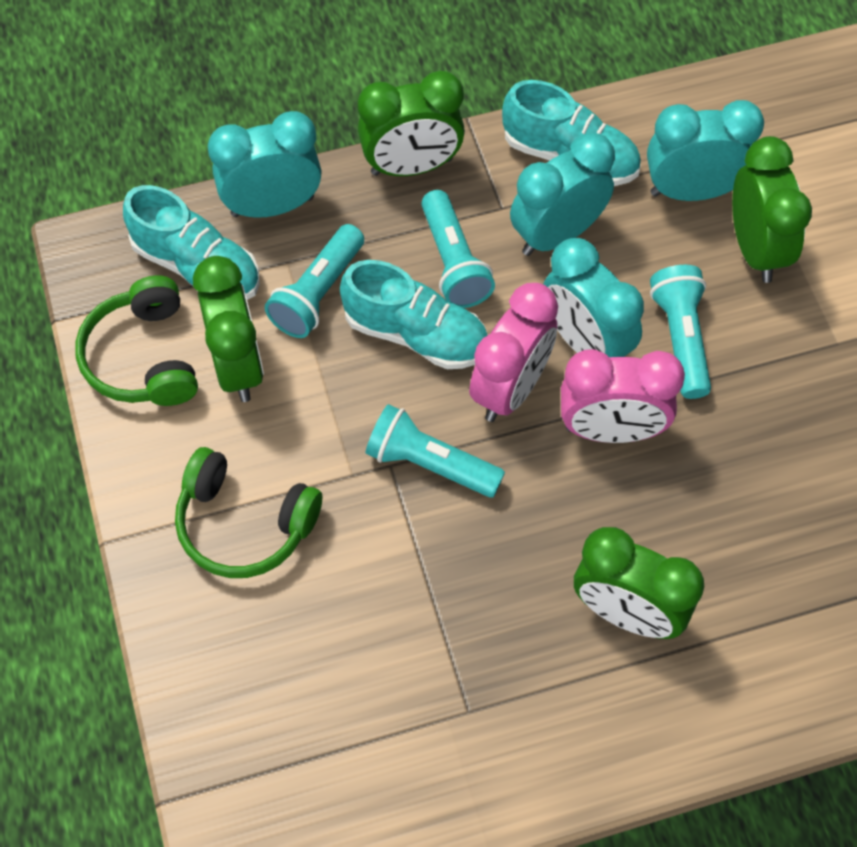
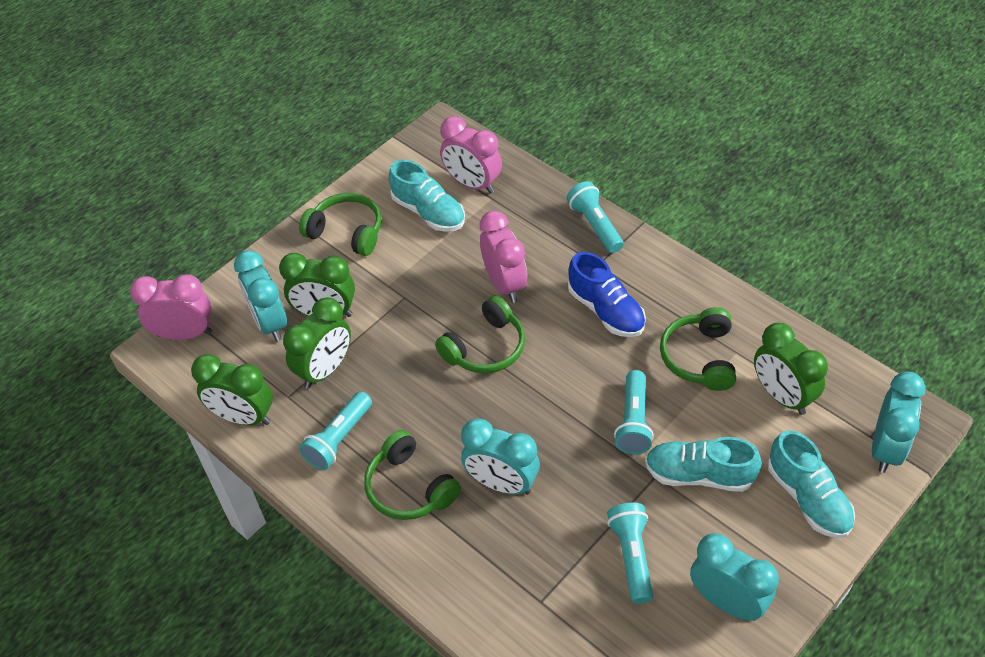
blue shoe: 0 -> 1
green headphones: 2 -> 4
pink clock: 2 -> 3

